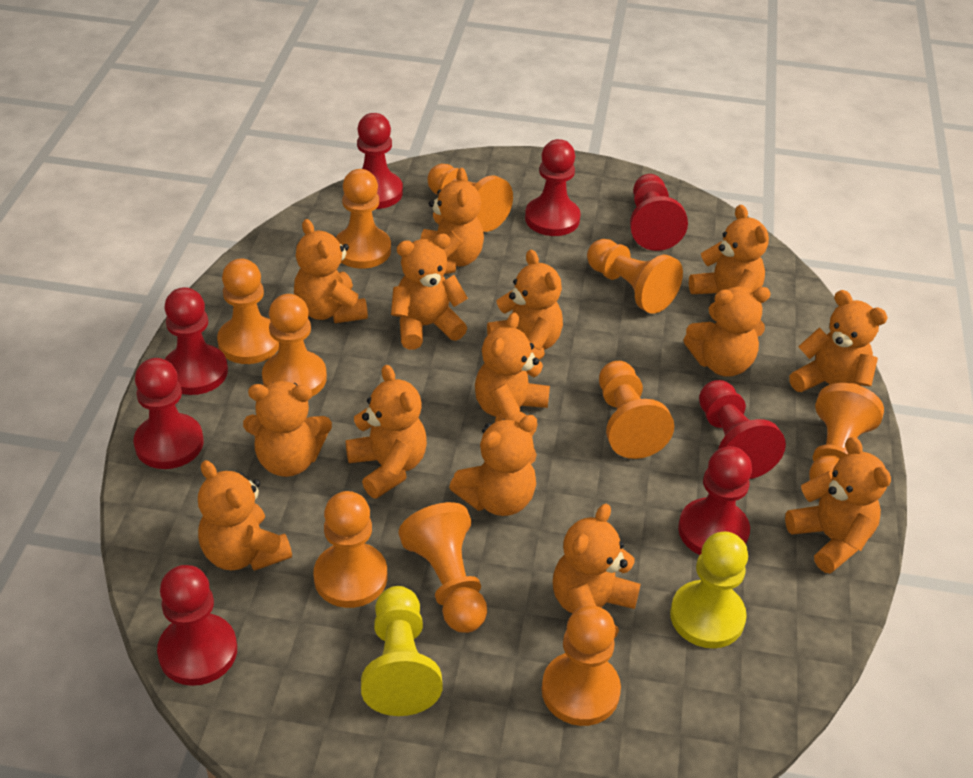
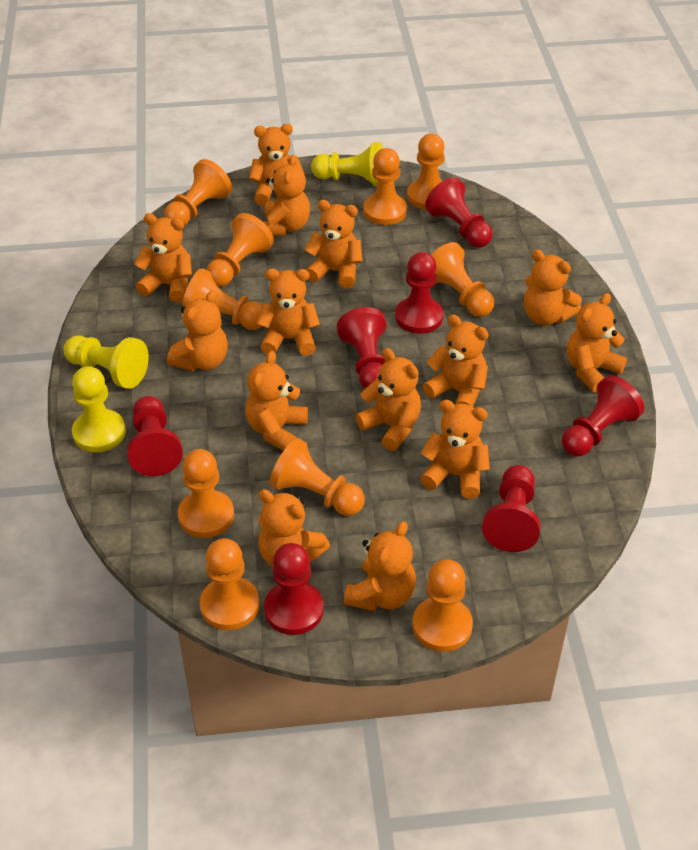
red pawn: 8 -> 7
yellow pawn: 2 -> 3

